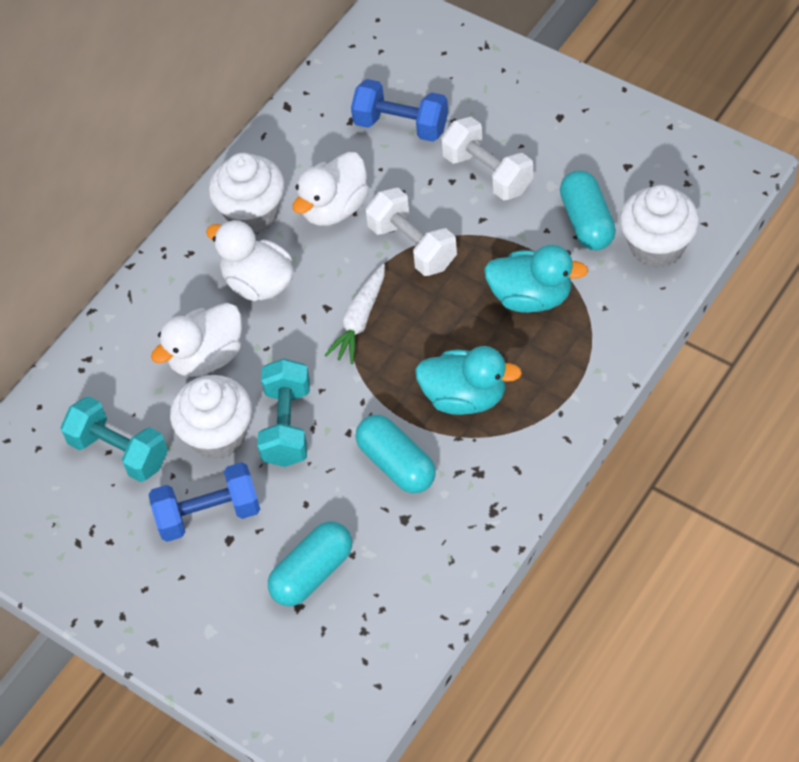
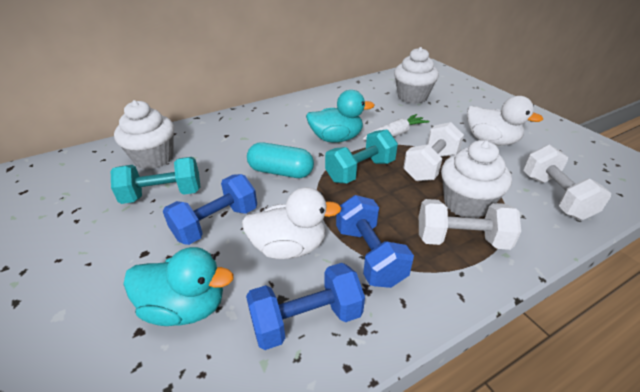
blue dumbbell: 2 -> 3
turquoise capsule: 3 -> 1
white duck: 3 -> 2
white dumbbell: 2 -> 3

